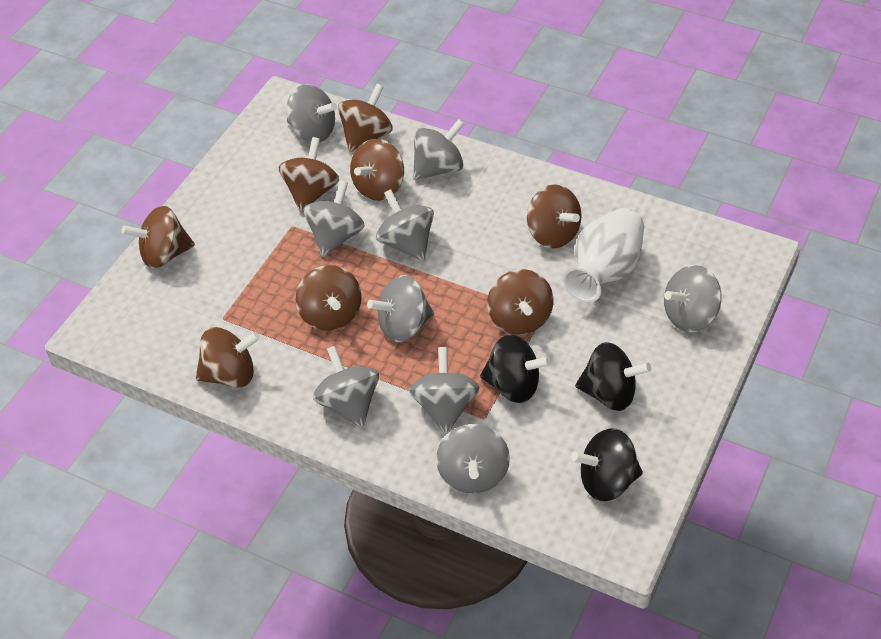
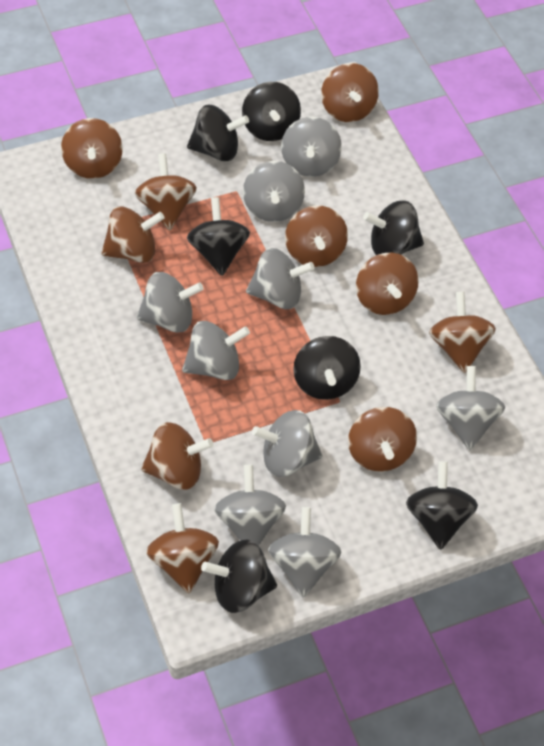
black spinning top: 3 -> 7
brown spinning top: 8 -> 10
white vase: 1 -> 0

